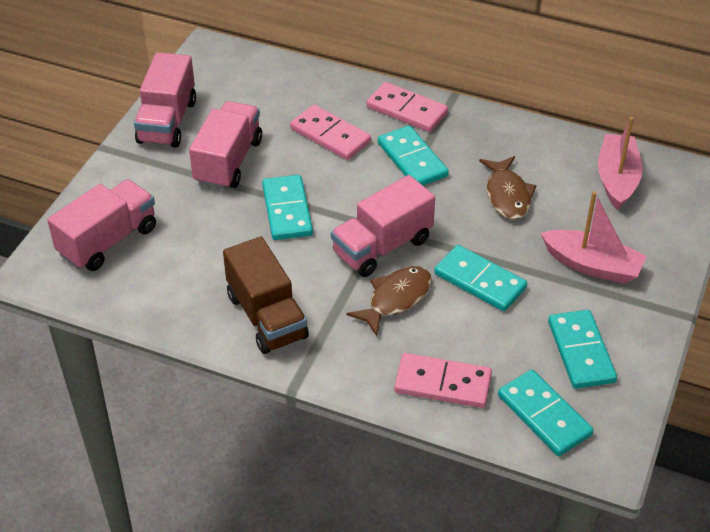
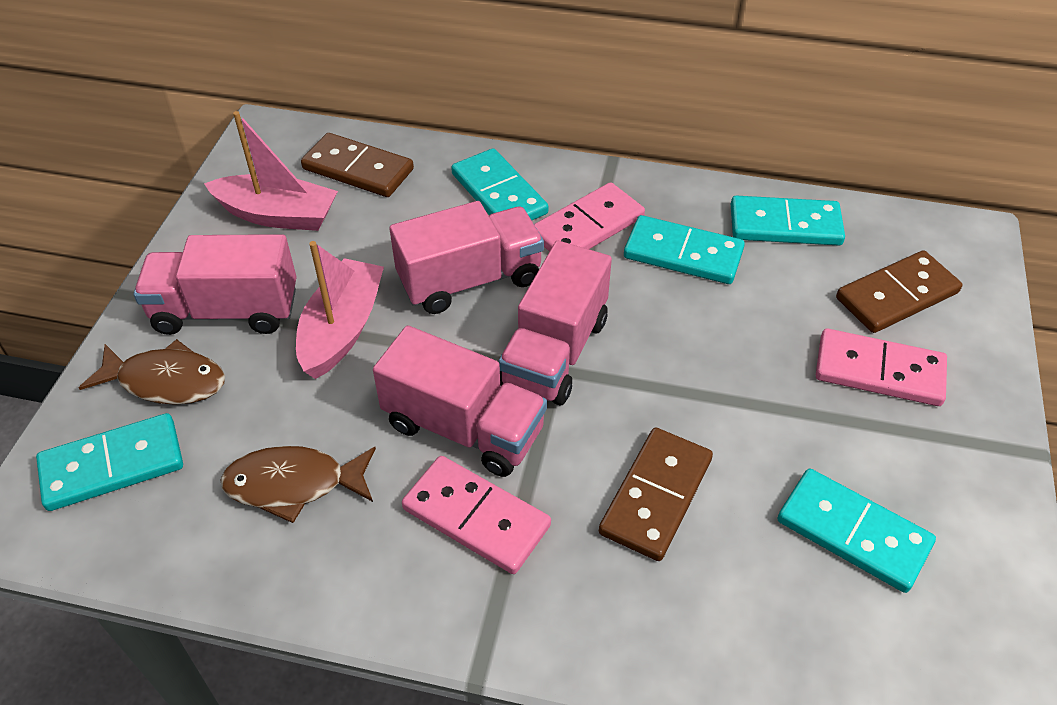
brown domino: 0 -> 3
brown truck: 1 -> 0

